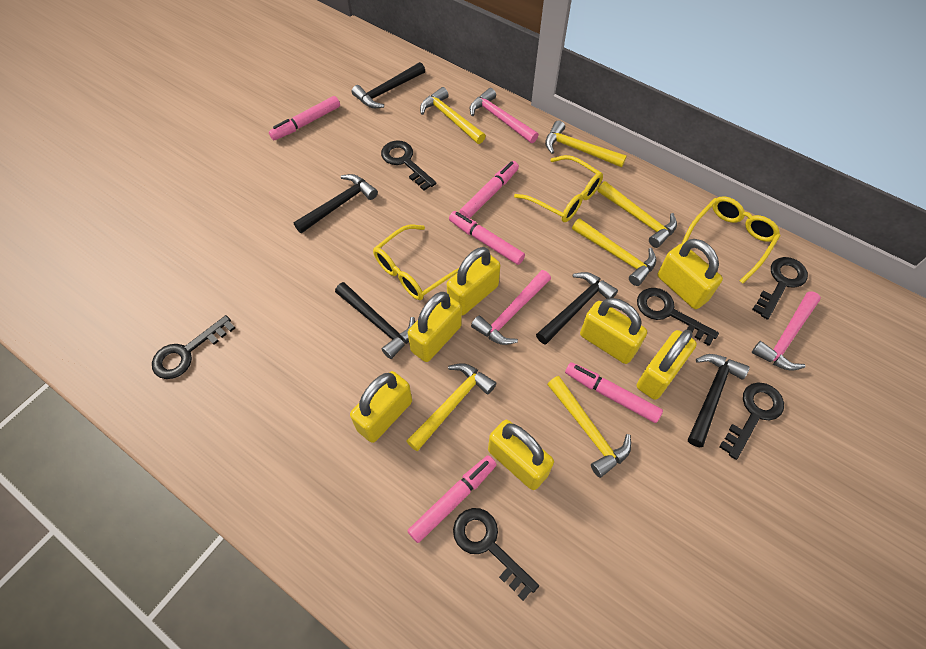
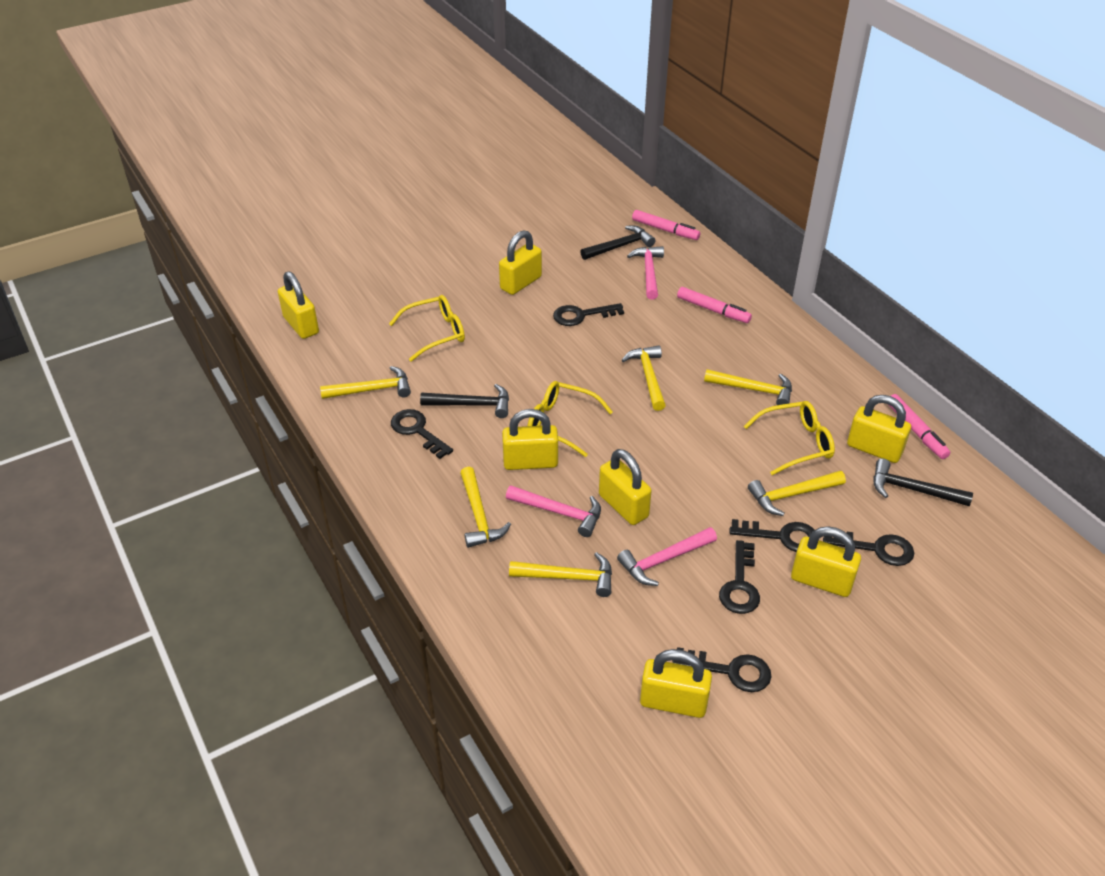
black hammer: 5 -> 3
pink marker: 5 -> 3

